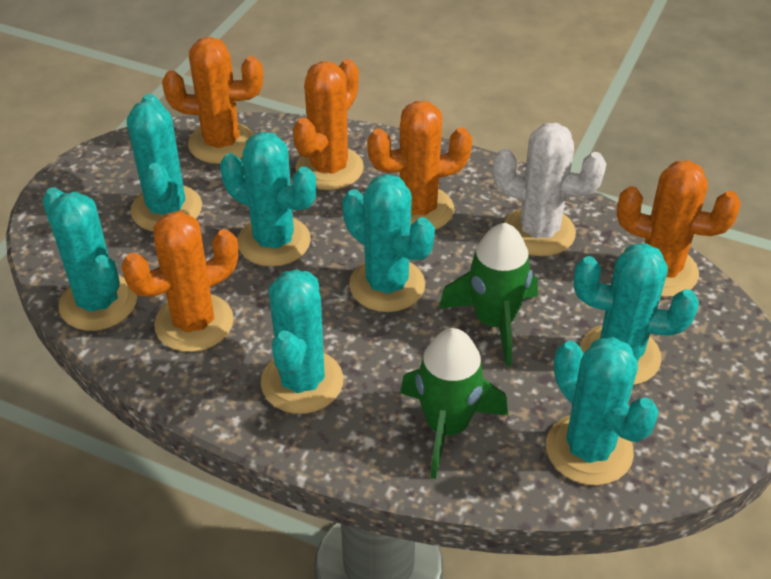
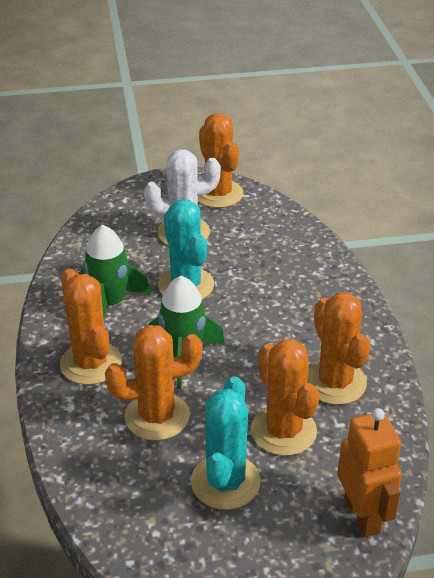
orange robot: 0 -> 1
turquoise cactus: 7 -> 2

